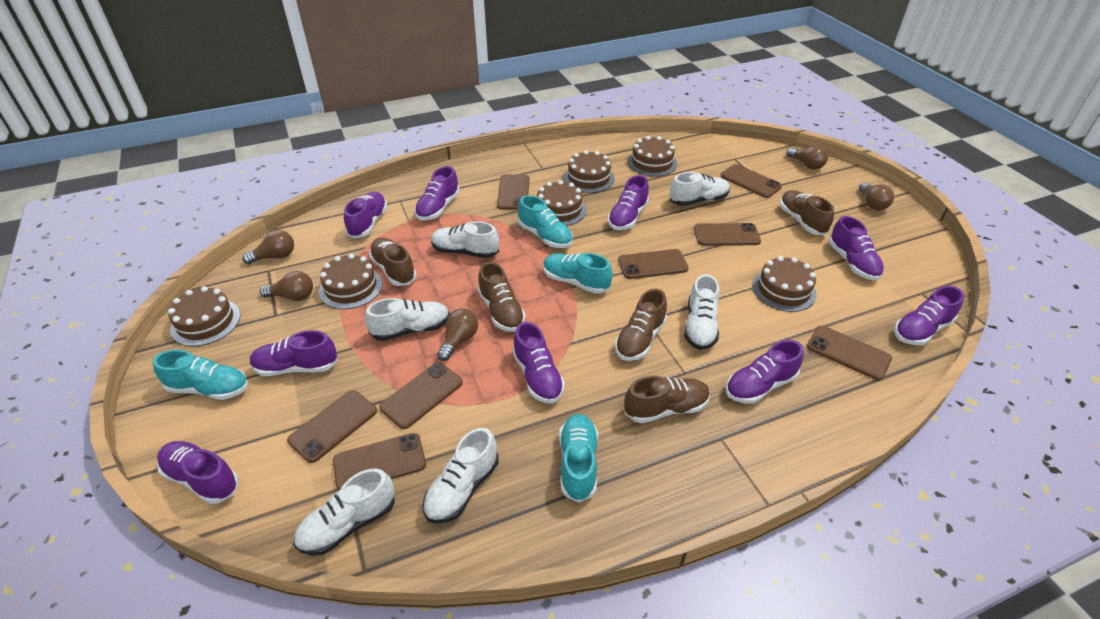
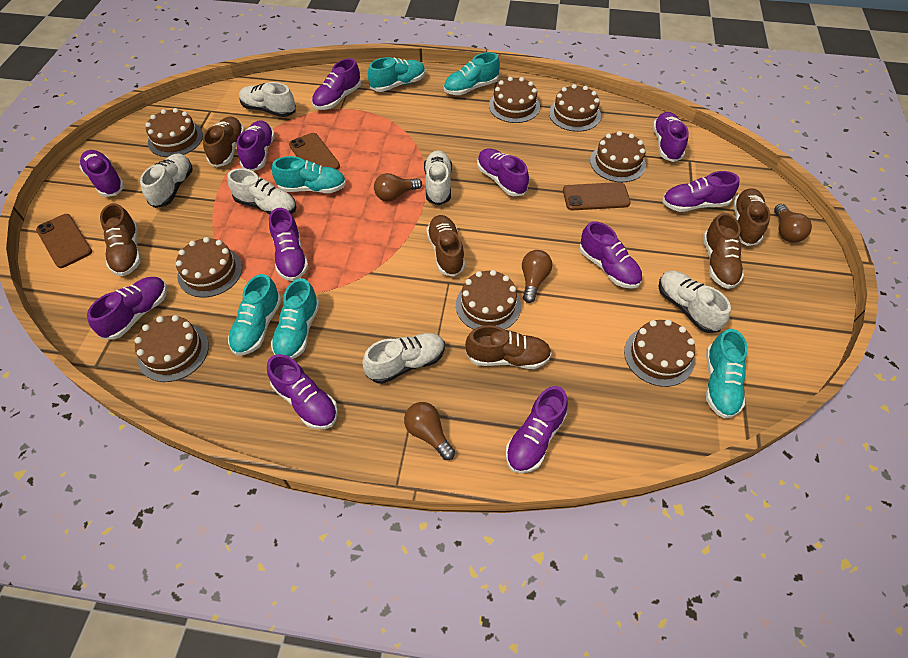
brown cake: 6 -> 8
brown light bulb: 5 -> 4
brown phone: 8 -> 3
brown shoe: 5 -> 6
purple shoe: 9 -> 11
turquoise shoe: 4 -> 6

